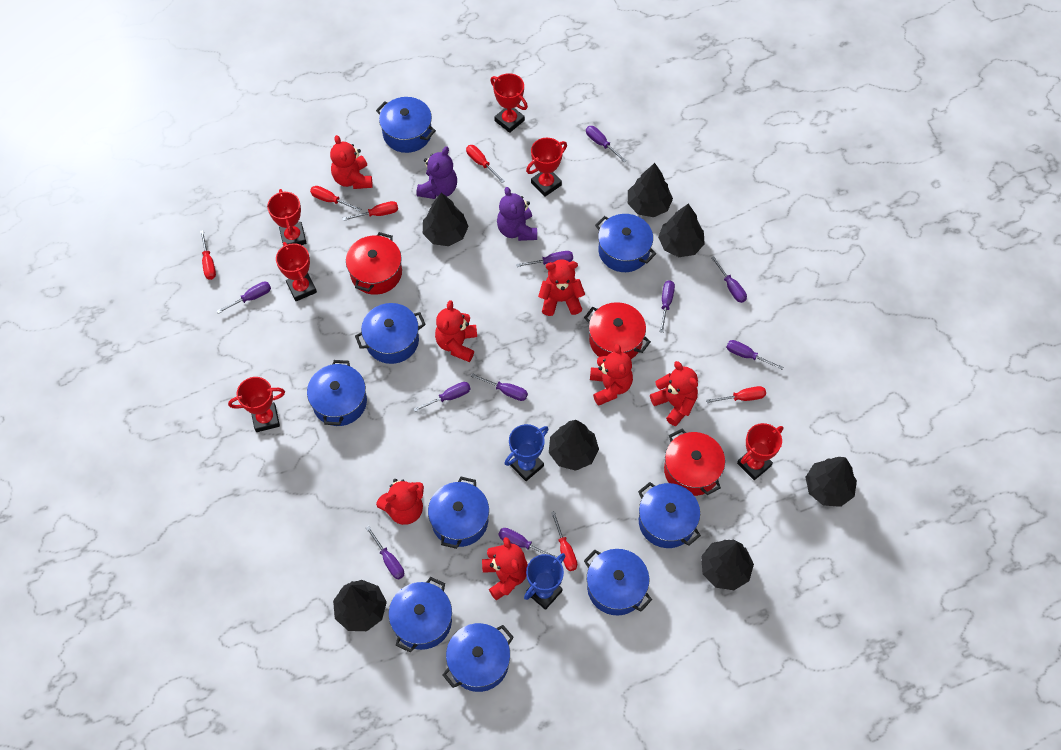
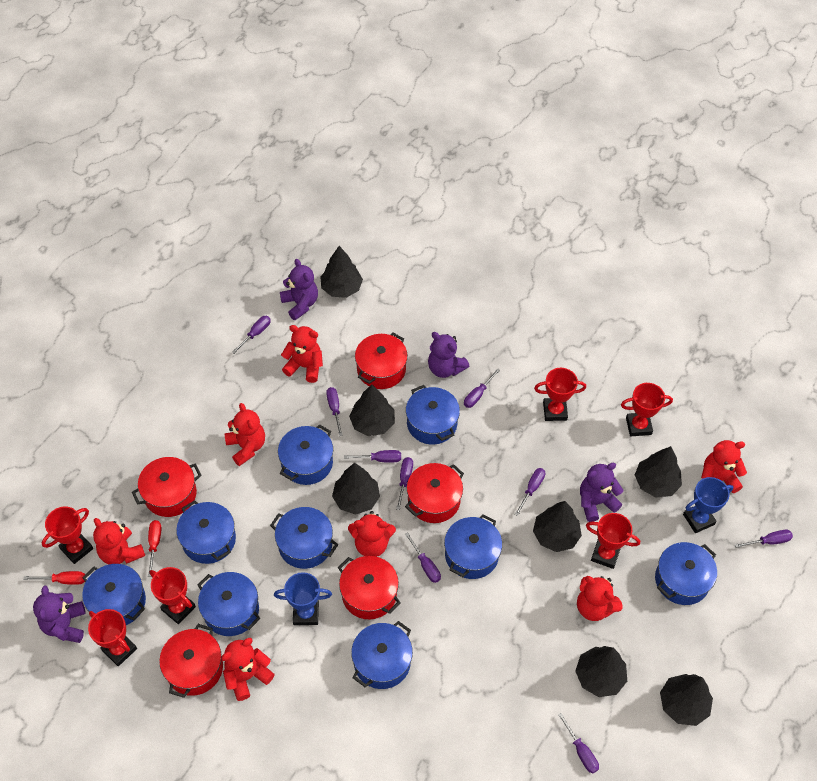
purple screwdriver: 10 -> 9
purple teddy bear: 2 -> 4
red pot: 3 -> 5
red screwdriver: 6 -> 2

